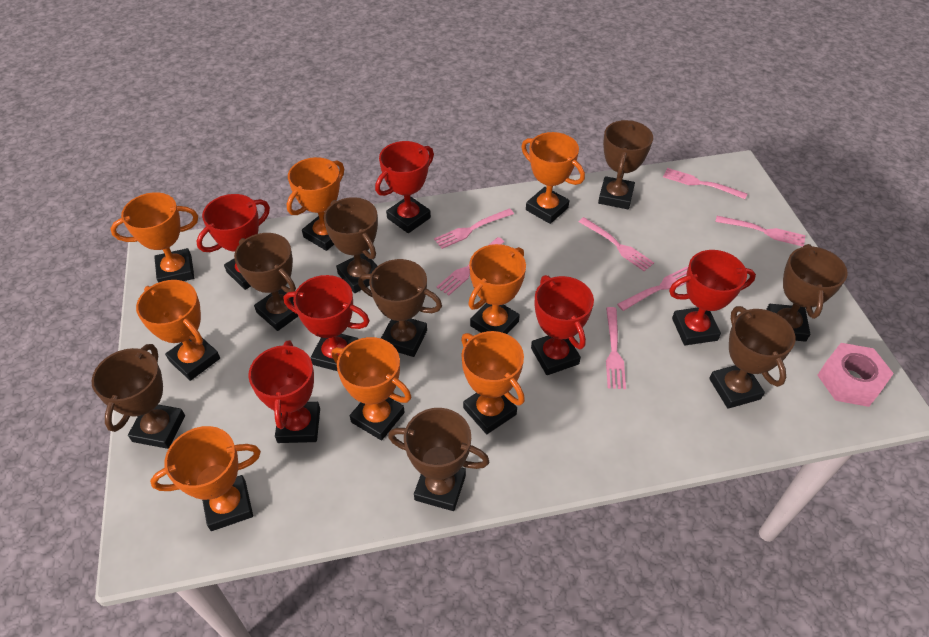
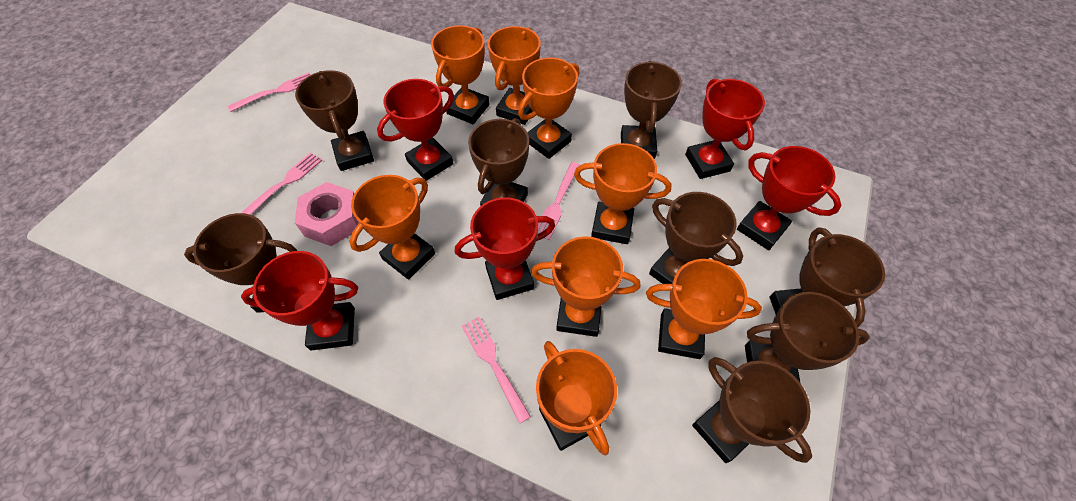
pink fork: 7 -> 4
red trophy: 6 -> 5

